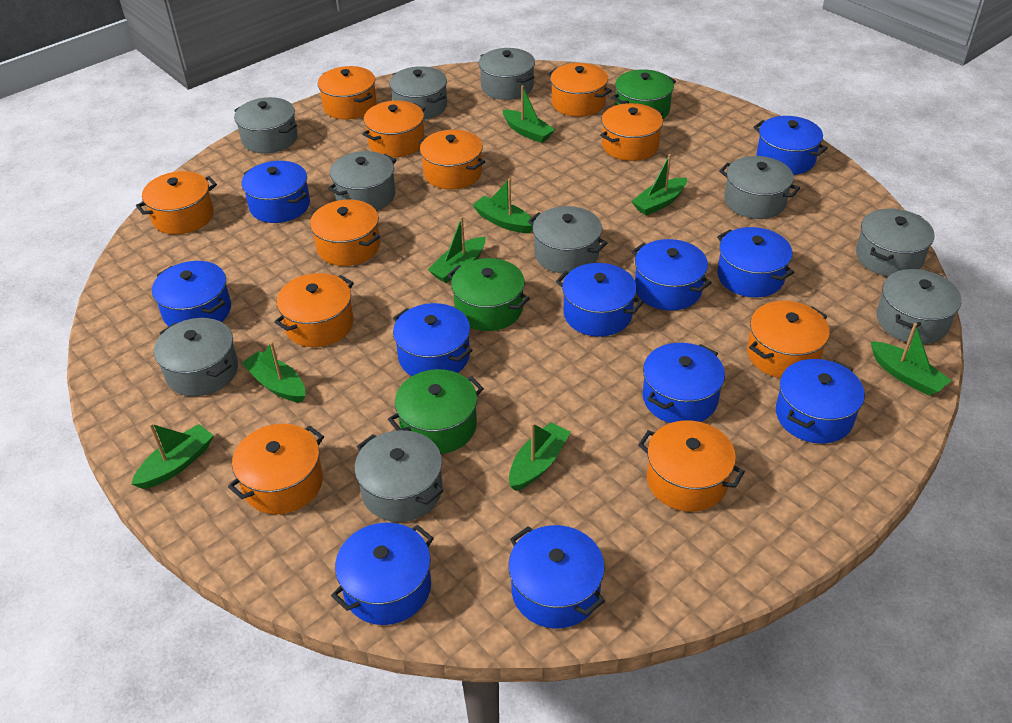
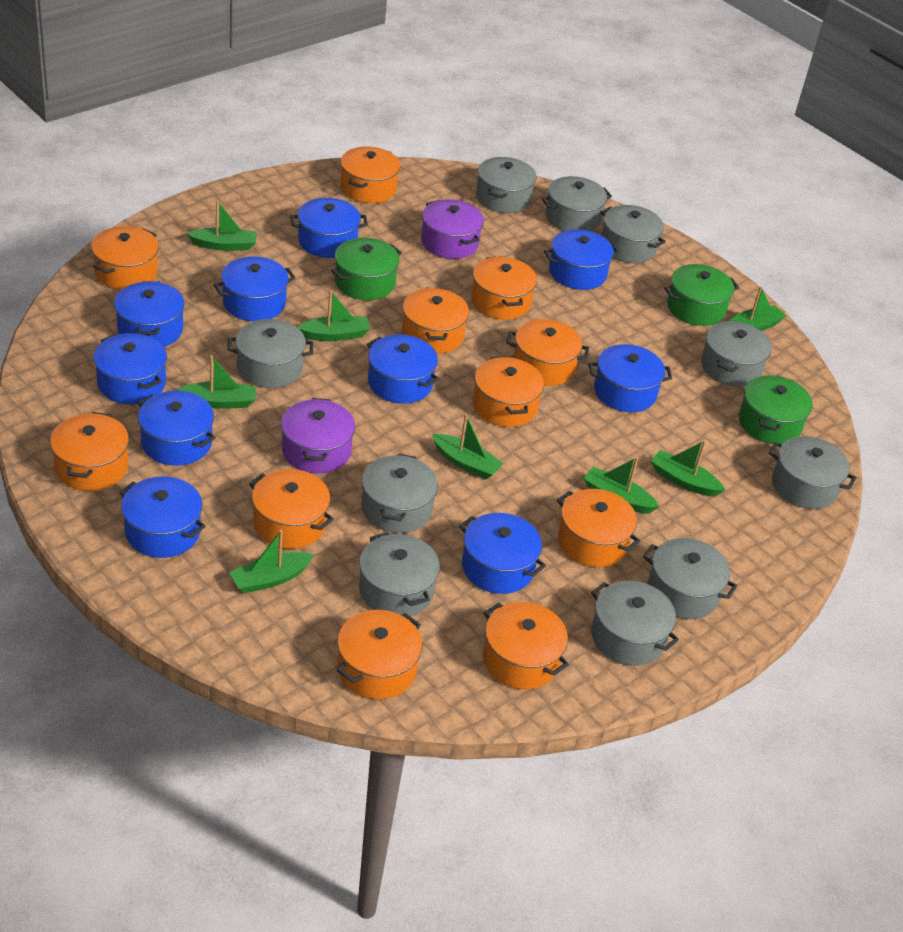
blue pot: 11 -> 10
purple pot: 0 -> 2

